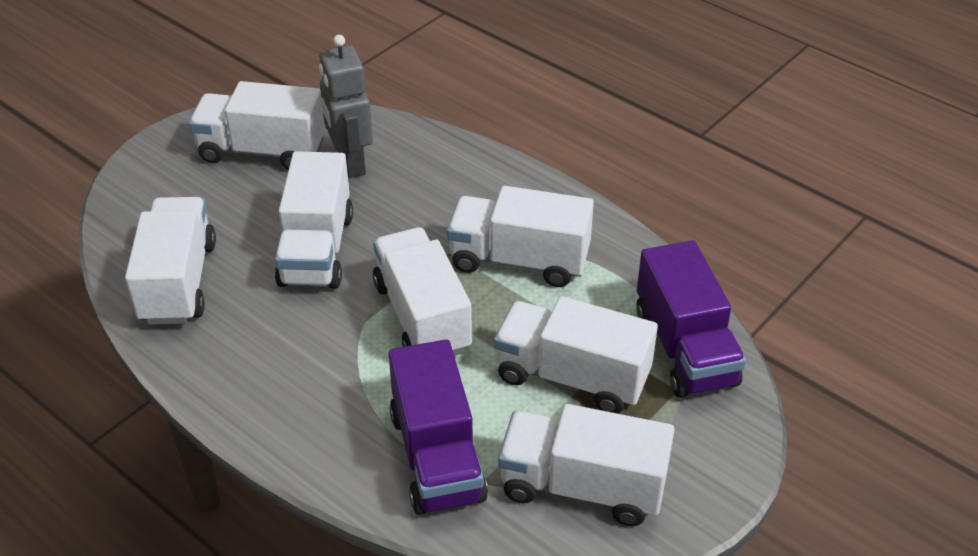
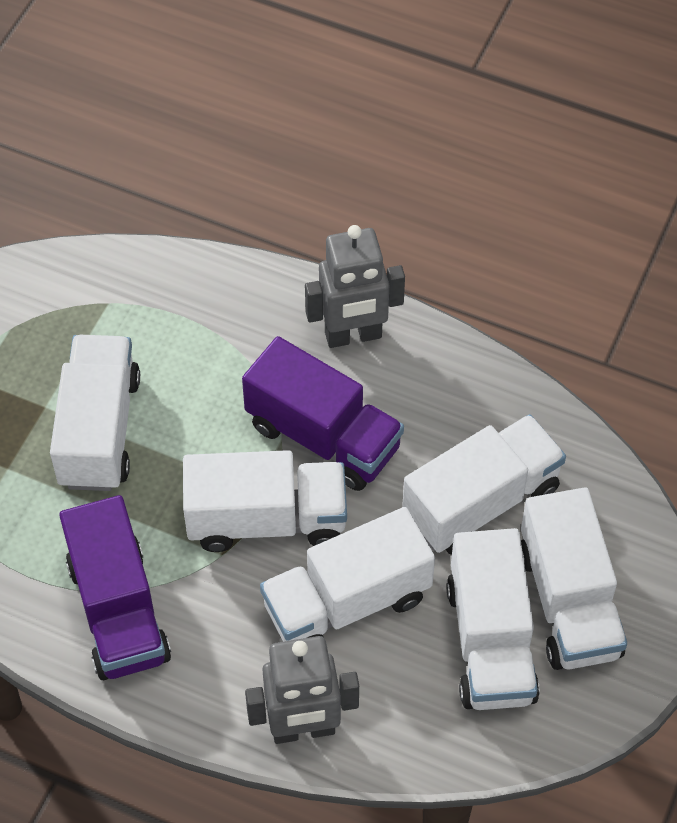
grey robot: 1 -> 2
white truck: 7 -> 6

